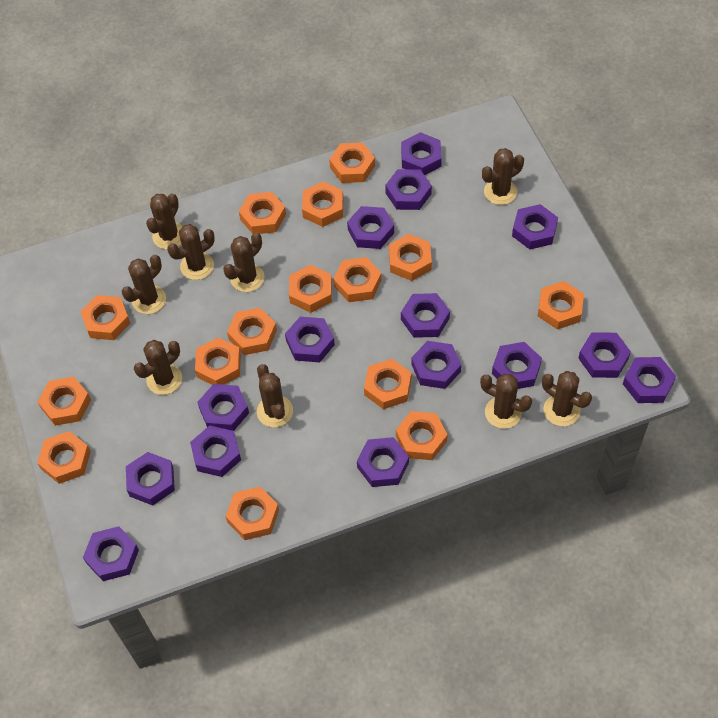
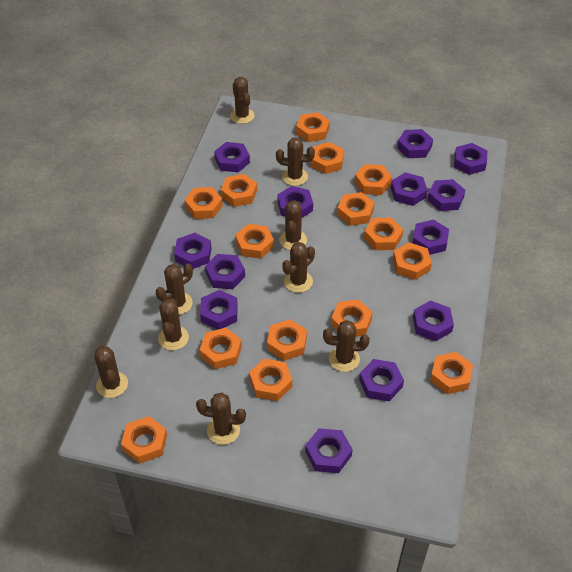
purple nut: 15 -> 13

